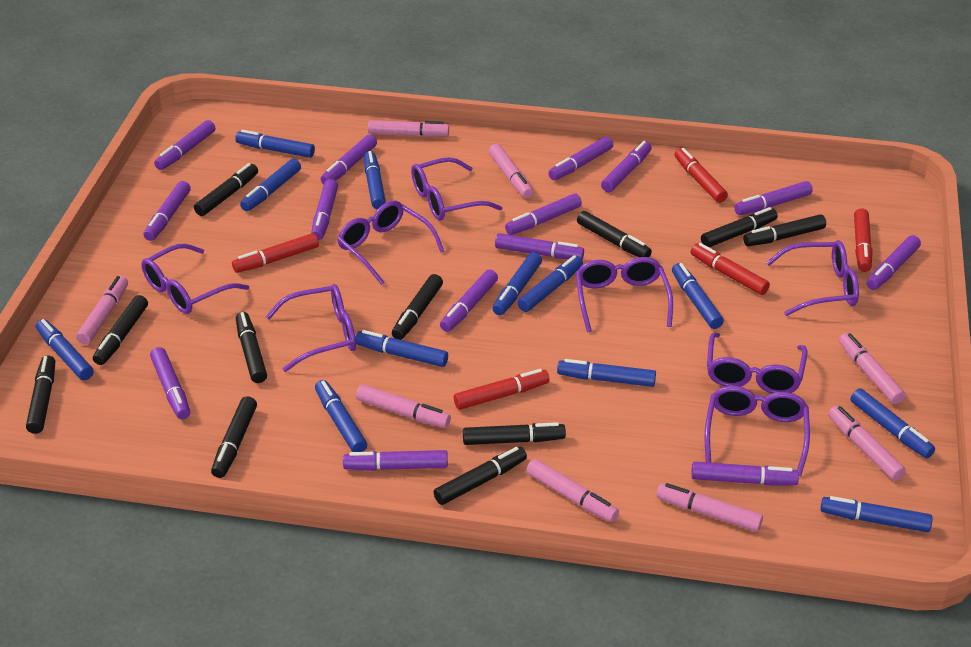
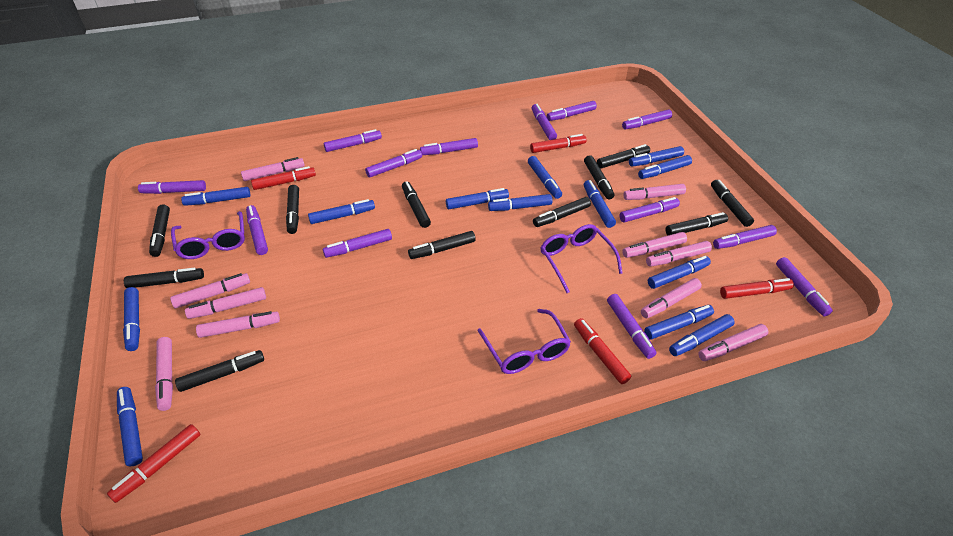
blue marker: 12 -> 13
pink marker: 8 -> 10
purple glasses: 8 -> 3
purple marker: 14 -> 13

